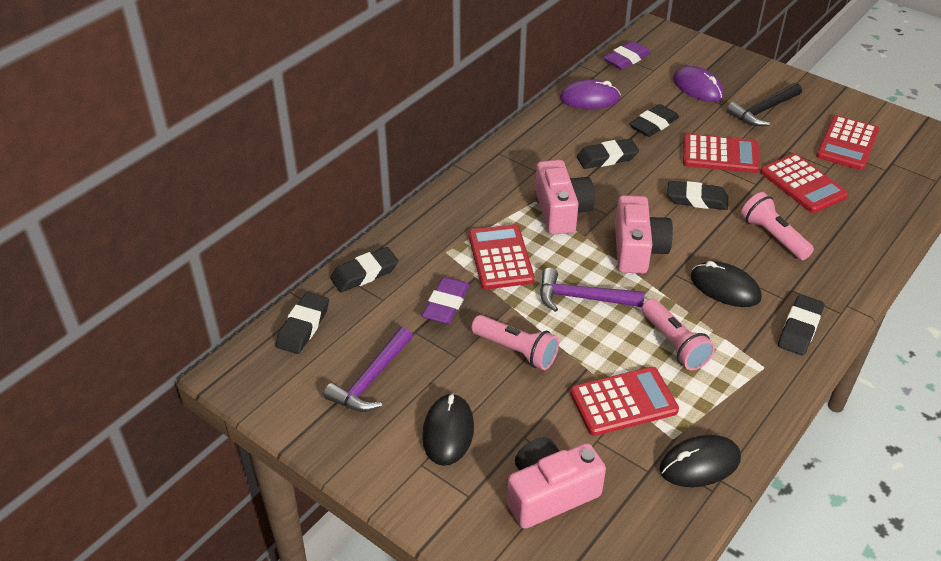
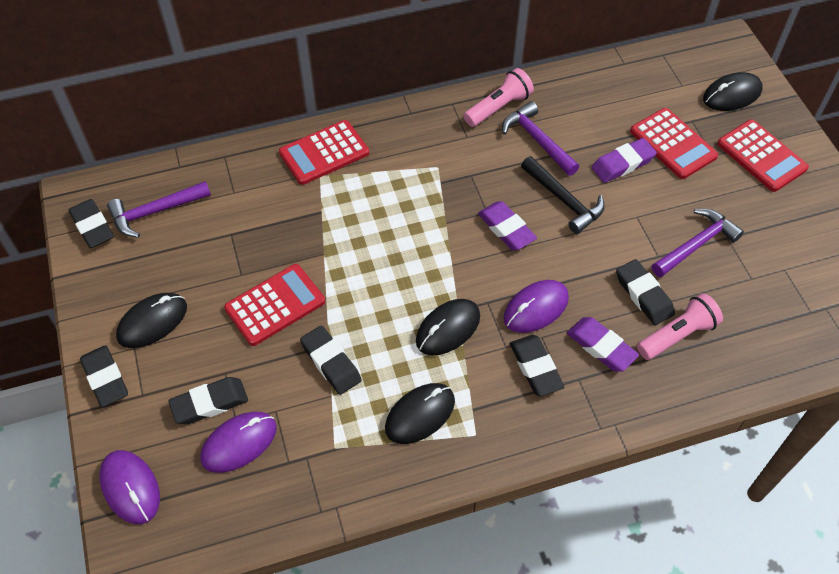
black mouse: 3 -> 4
pink camera: 3 -> 0
pink flashlight: 3 -> 2
purple eraser: 2 -> 3
purple hammer: 2 -> 3
purple mouse: 2 -> 3
red calculator: 5 -> 4

